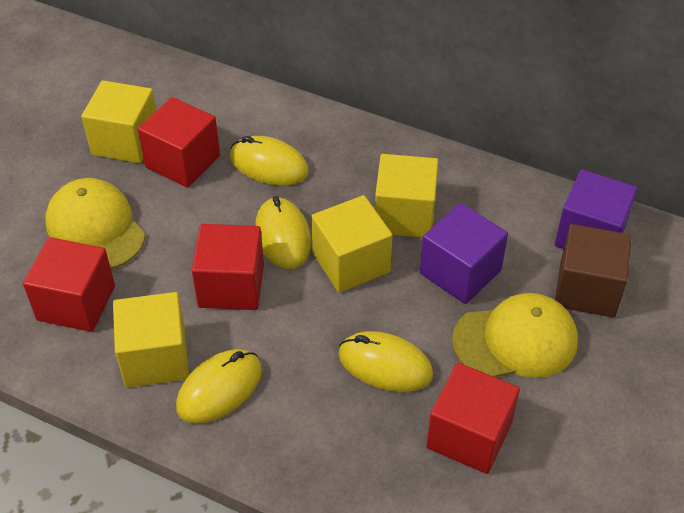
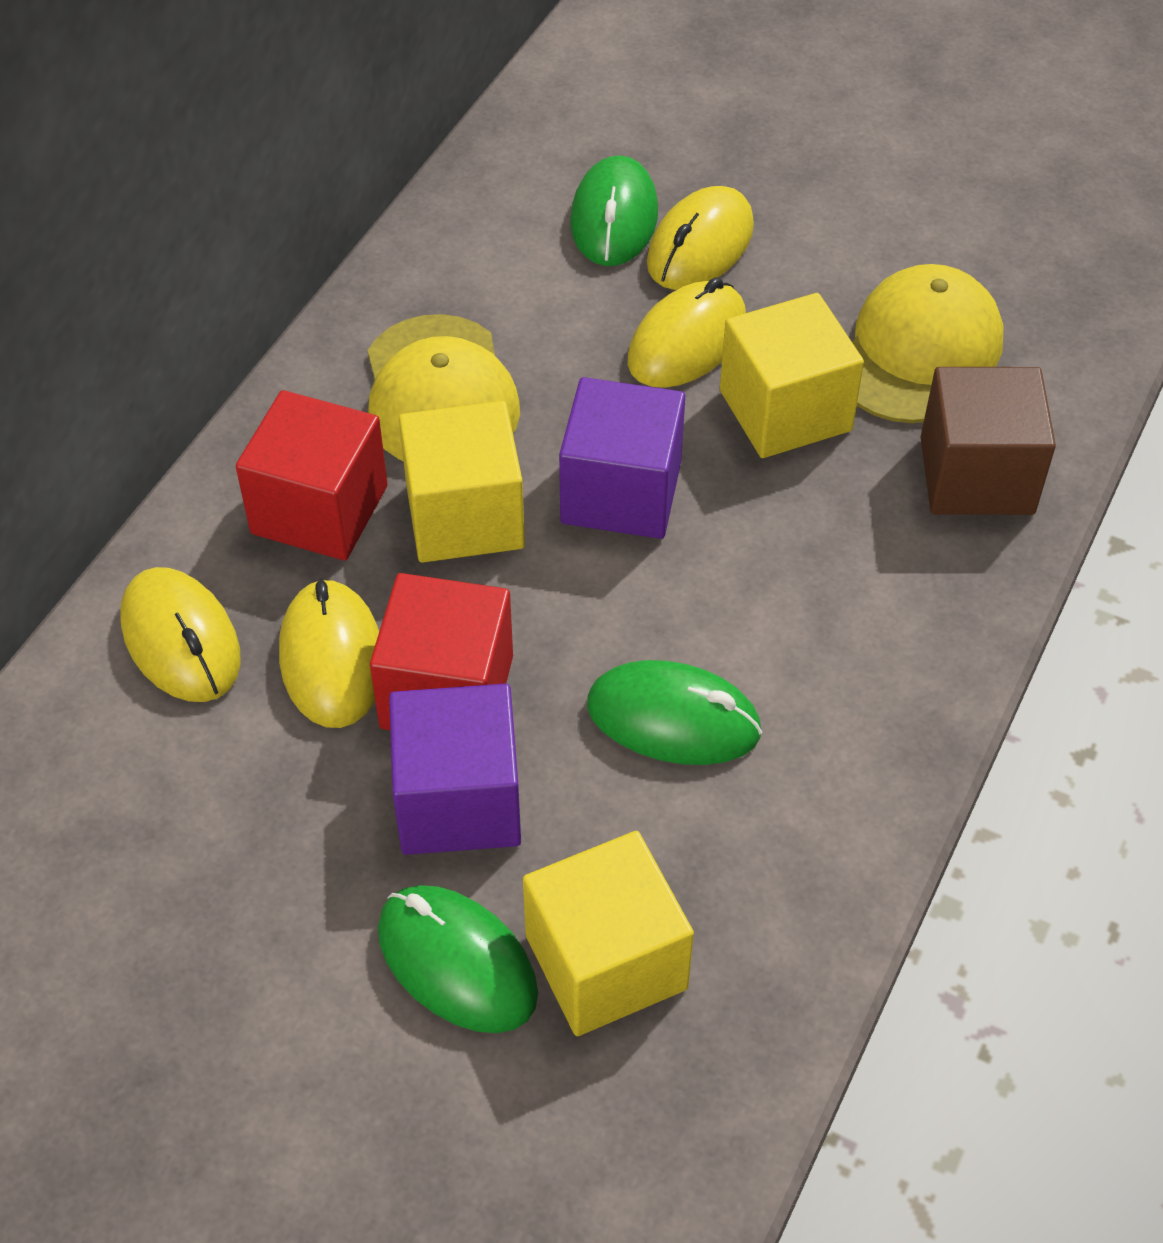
green mouse: 0 -> 3
red cube: 4 -> 2
yellow cube: 4 -> 3

